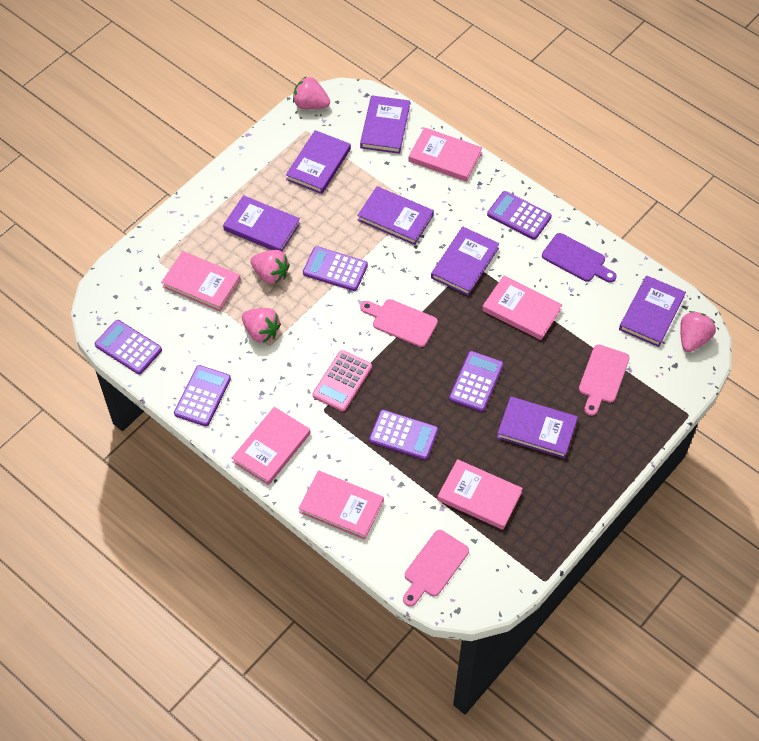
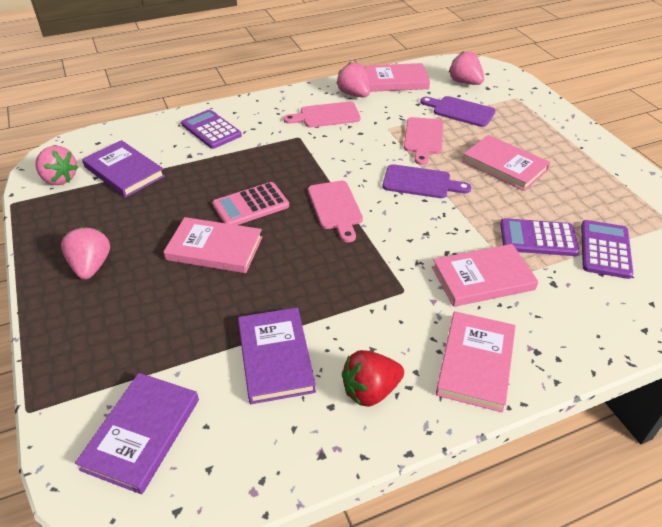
pink book: 6 -> 5
purple book: 7 -> 3
purple calculator: 6 -> 3
purple cutting board: 1 -> 2
red strawberry: 0 -> 1

